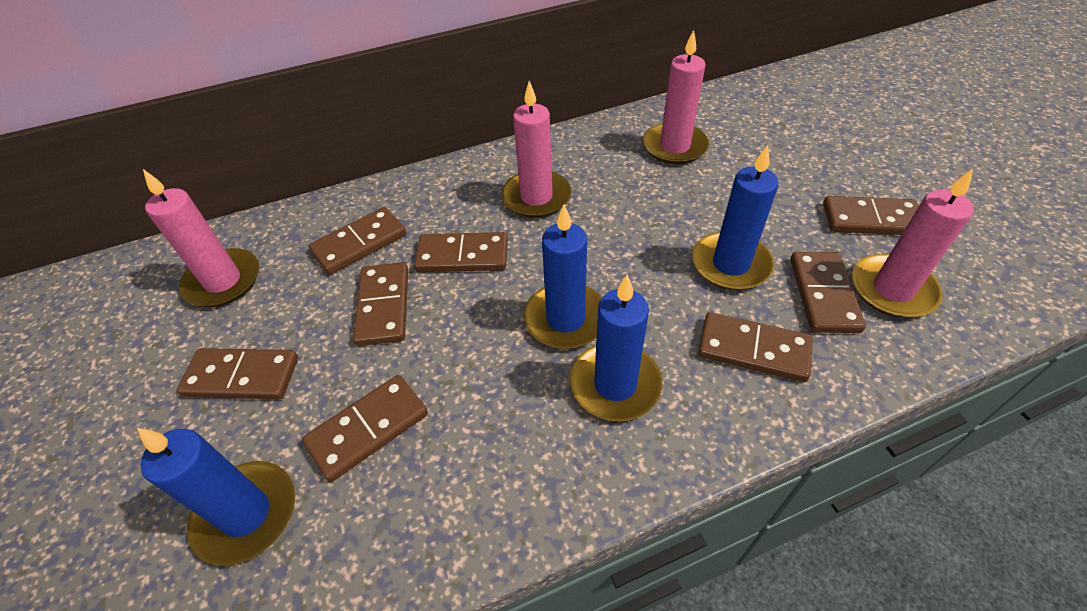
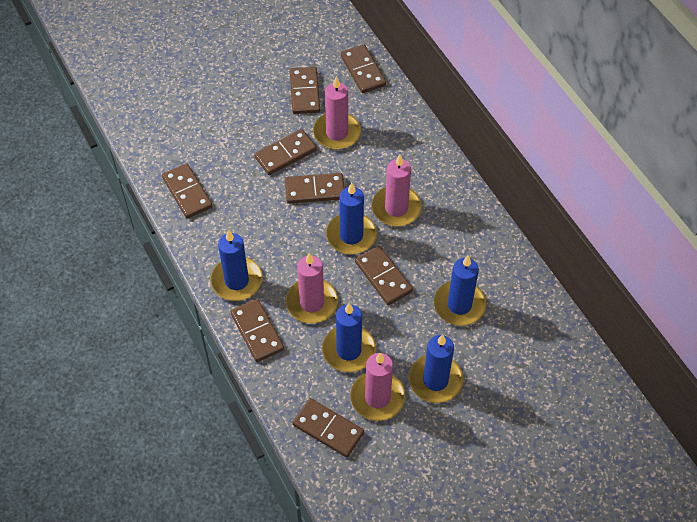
blue candle: 4 -> 5

